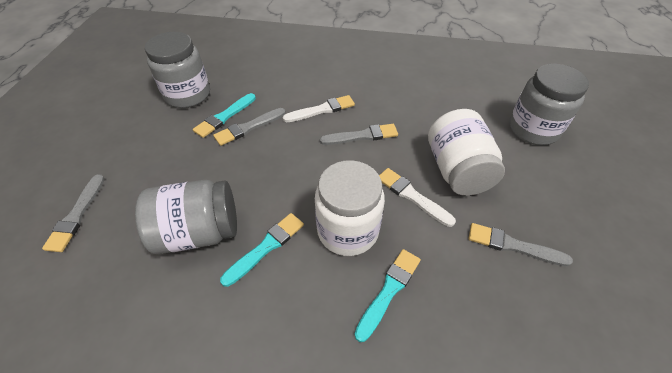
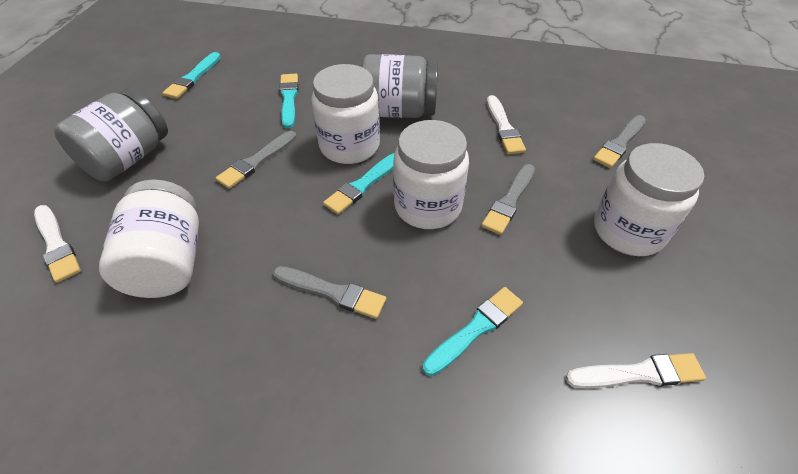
grey jar: 3 -> 2
turquoise brush: 3 -> 4
white brush: 2 -> 3
white jar: 2 -> 4

